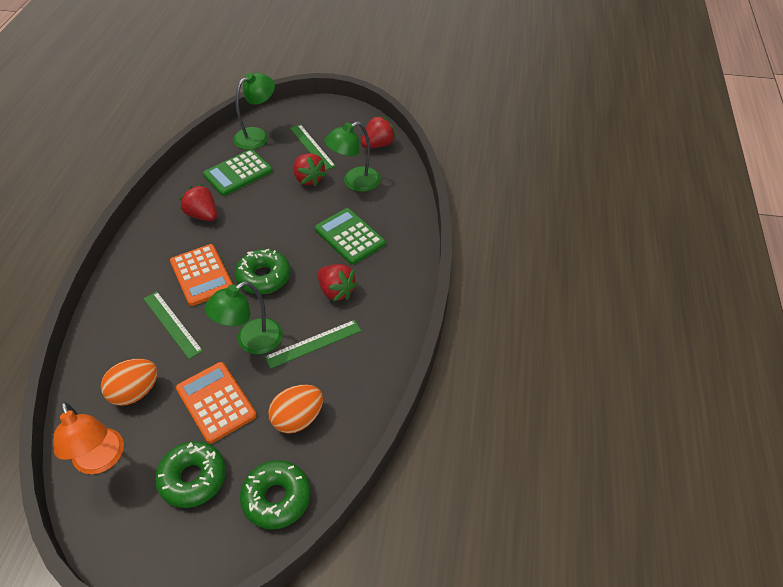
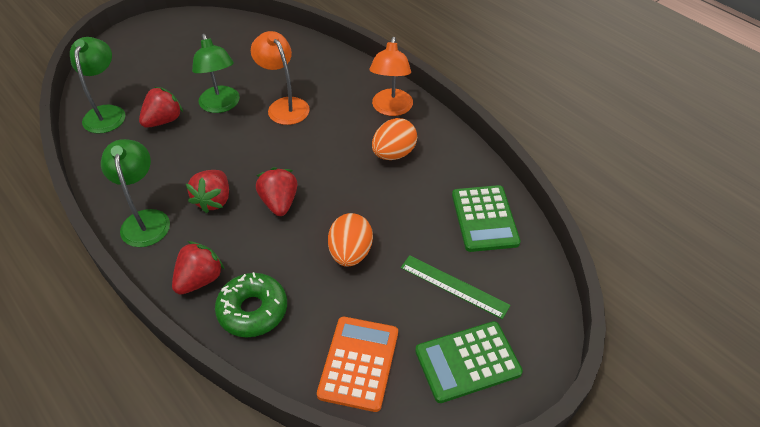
green donut: 3 -> 1
green ruler: 3 -> 1
orange calculator: 2 -> 1
orange lamp: 1 -> 2

